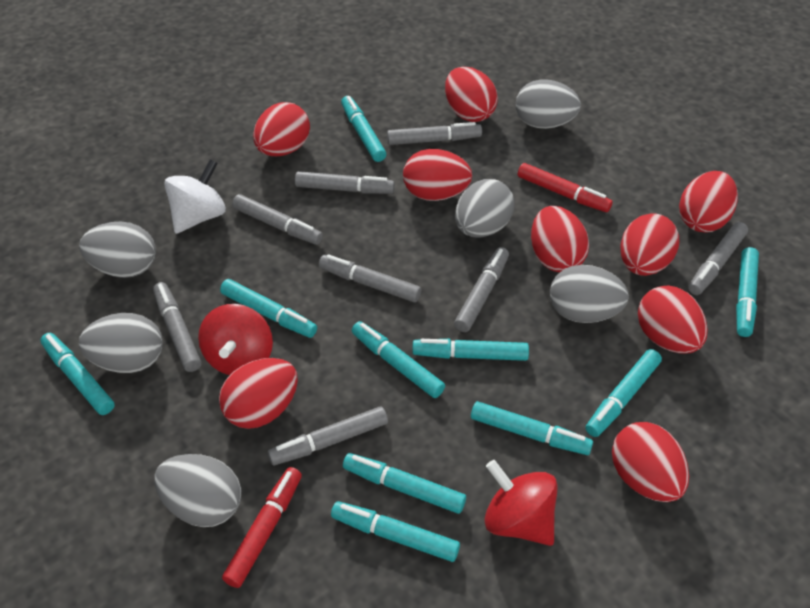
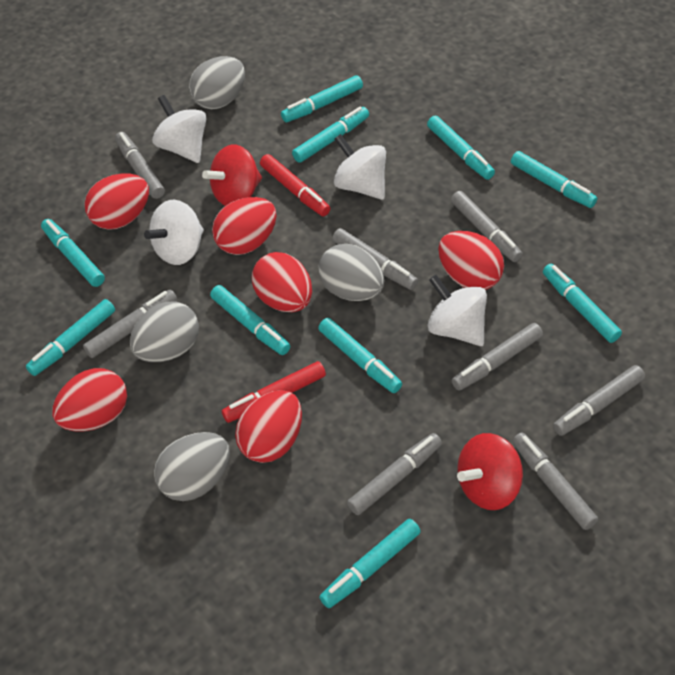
grey egg: 6 -> 4
red egg: 9 -> 6
white spinning top: 1 -> 4

